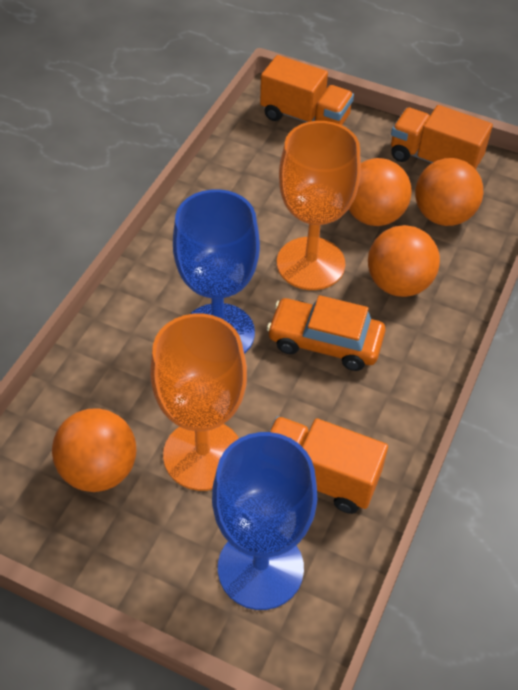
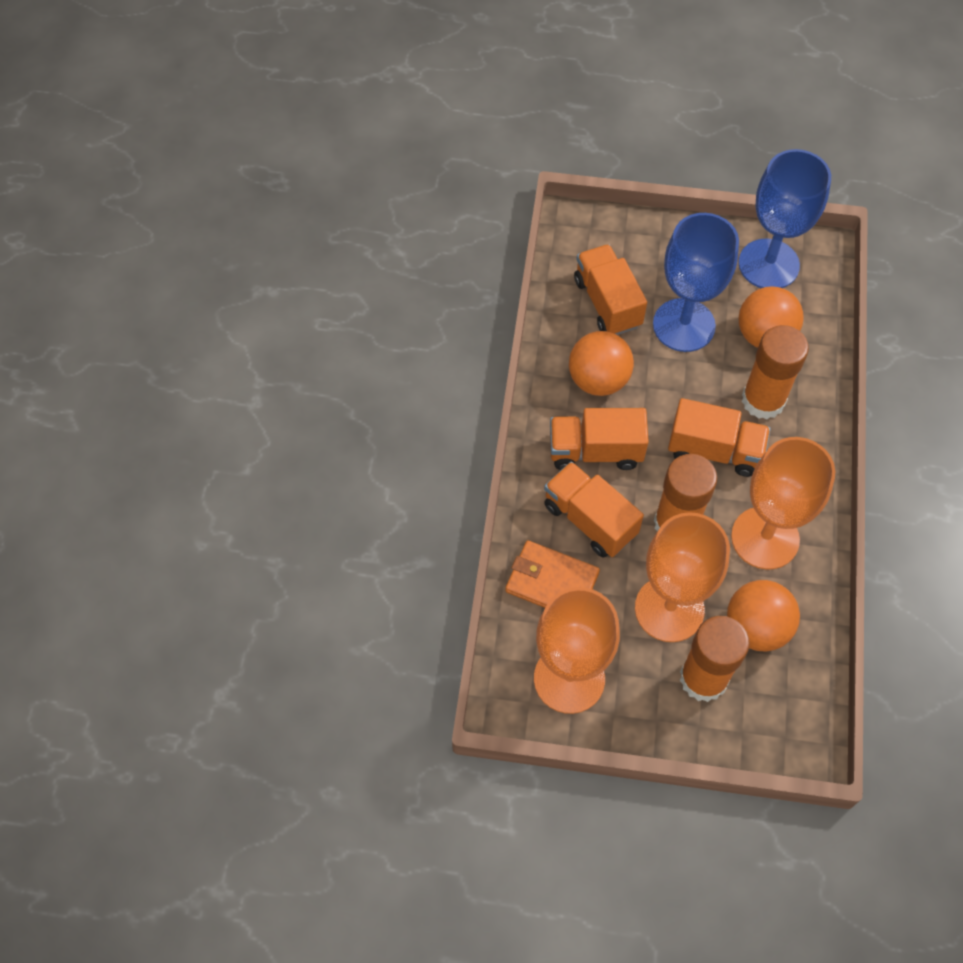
orange ball: 4 -> 3
orange car: 1 -> 0
orange glue stick: 0 -> 3
orange goblet: 2 -> 3
orange truck: 3 -> 4
orange wallet: 0 -> 1

